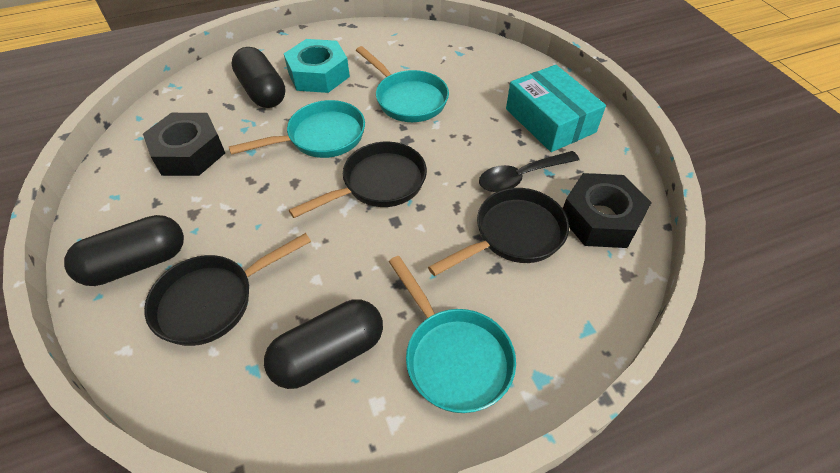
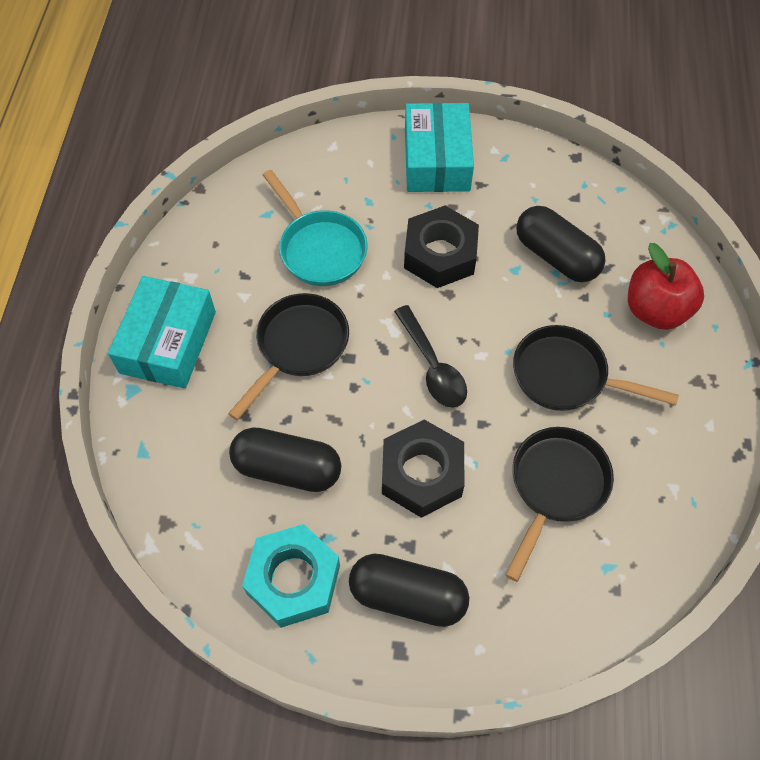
red apple: 0 -> 1
turquoise box: 1 -> 2
turquoise pan: 3 -> 1

